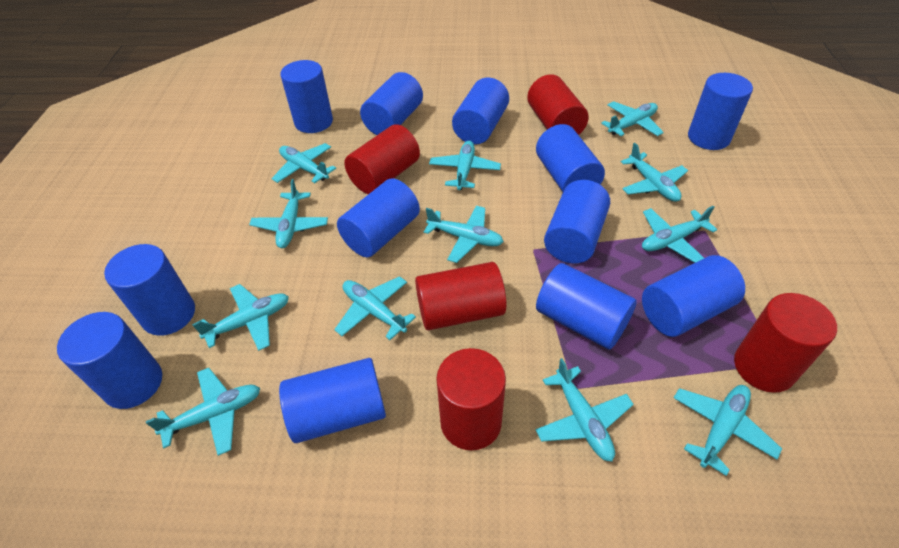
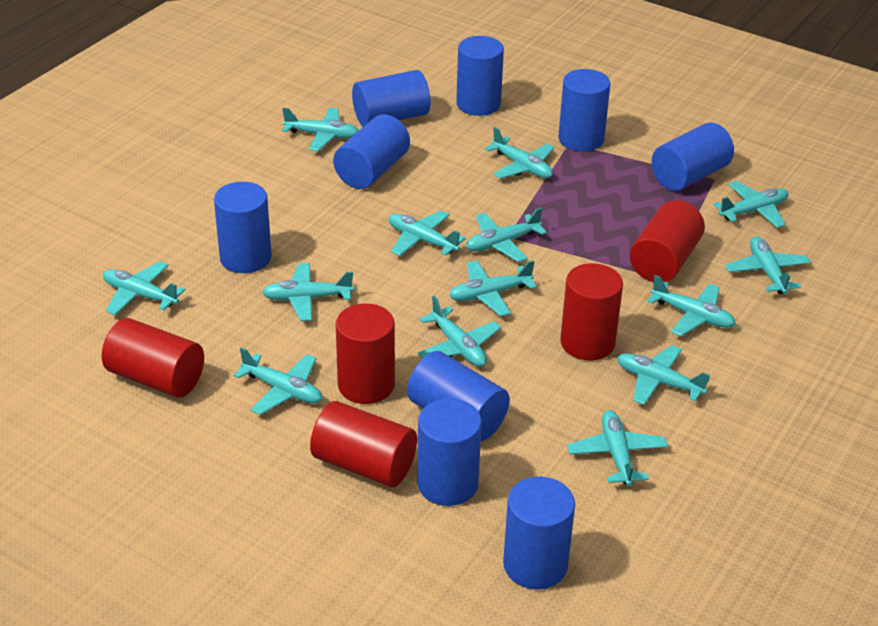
blue cylinder: 12 -> 9
turquoise plane: 12 -> 14

